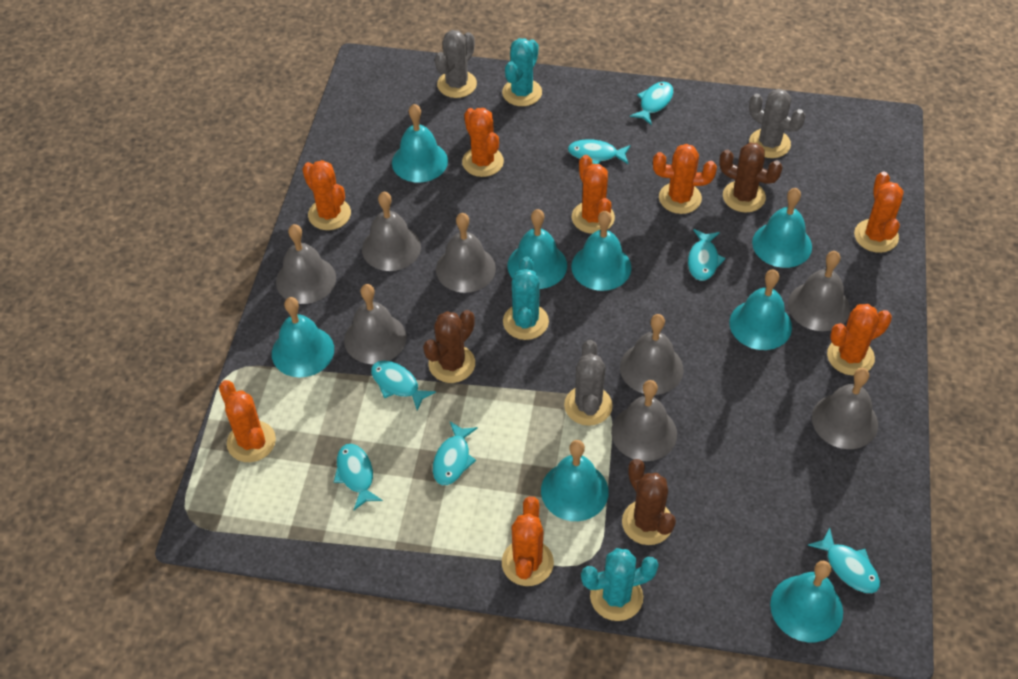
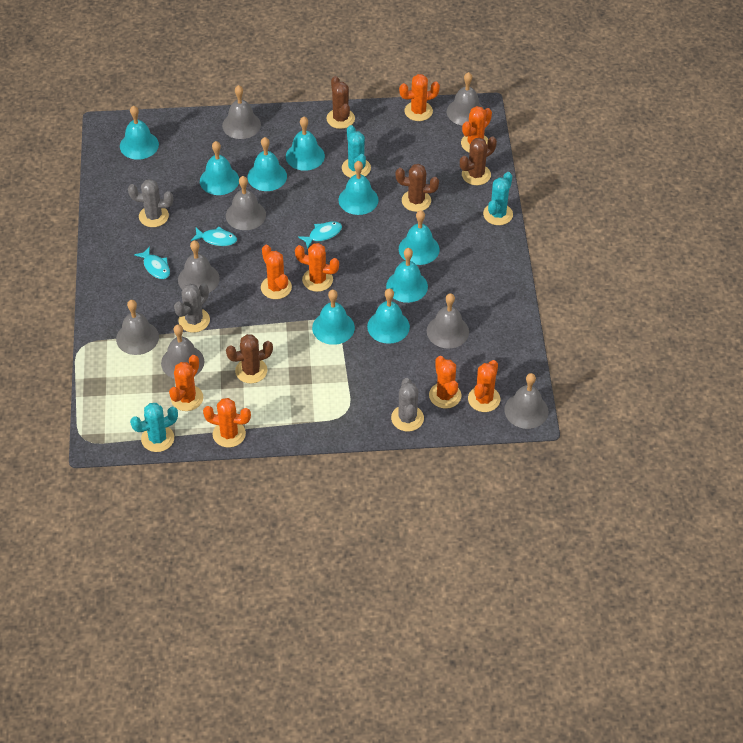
brown cactus: 3 -> 4
turquoise bell: 8 -> 9
turquoise fish: 7 -> 3

